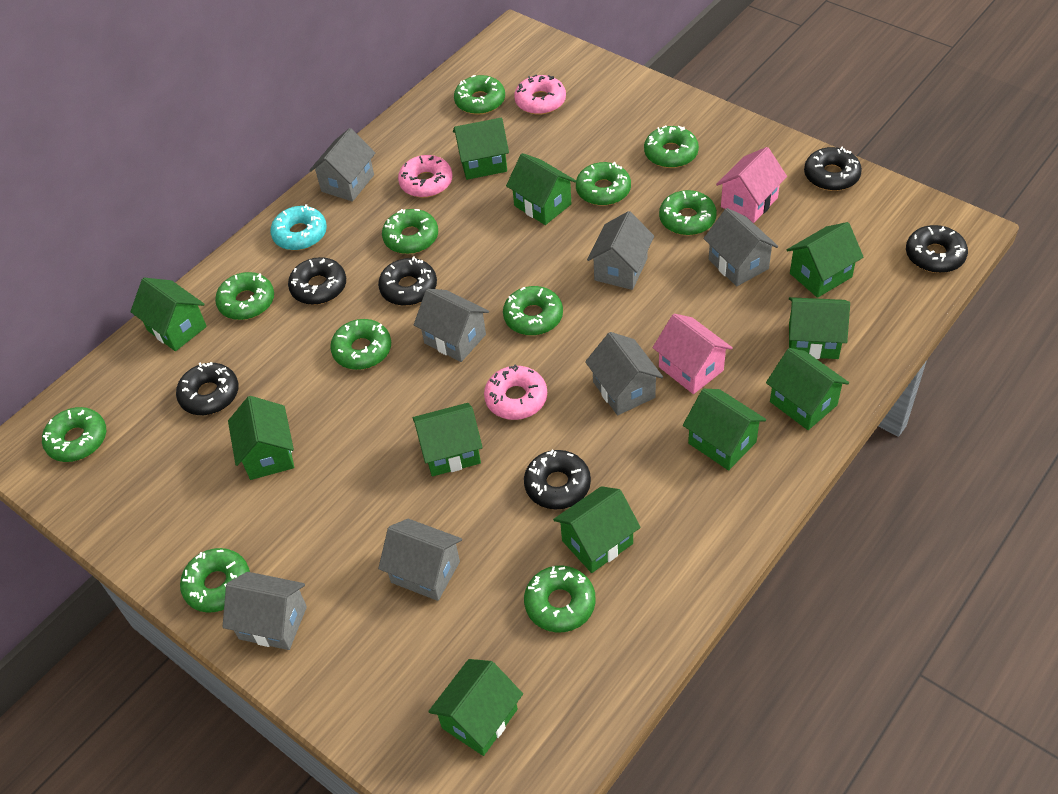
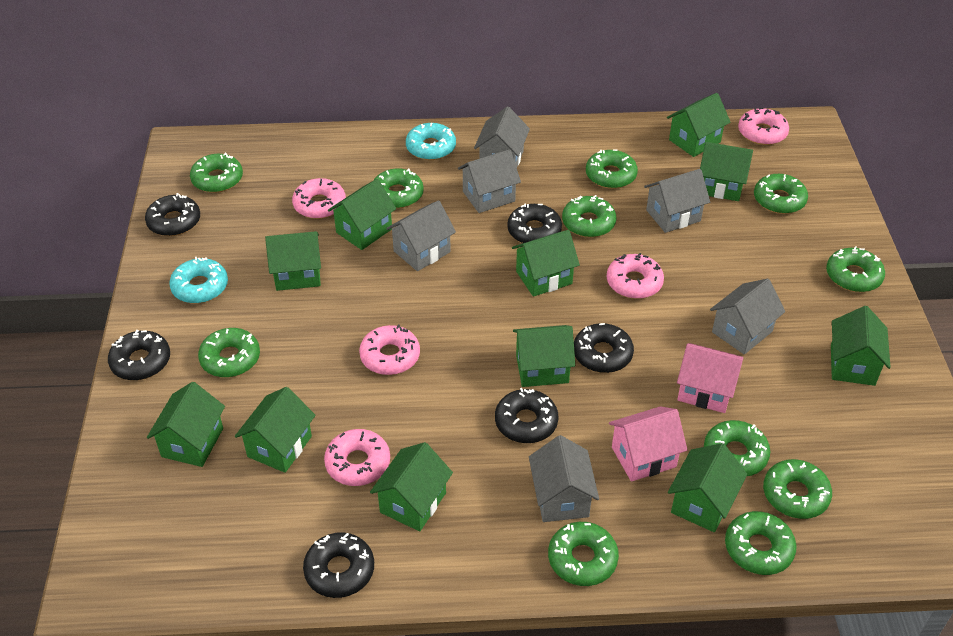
grey house: 7 -> 6
pink donut: 3 -> 5
turquoise donut: 1 -> 2

